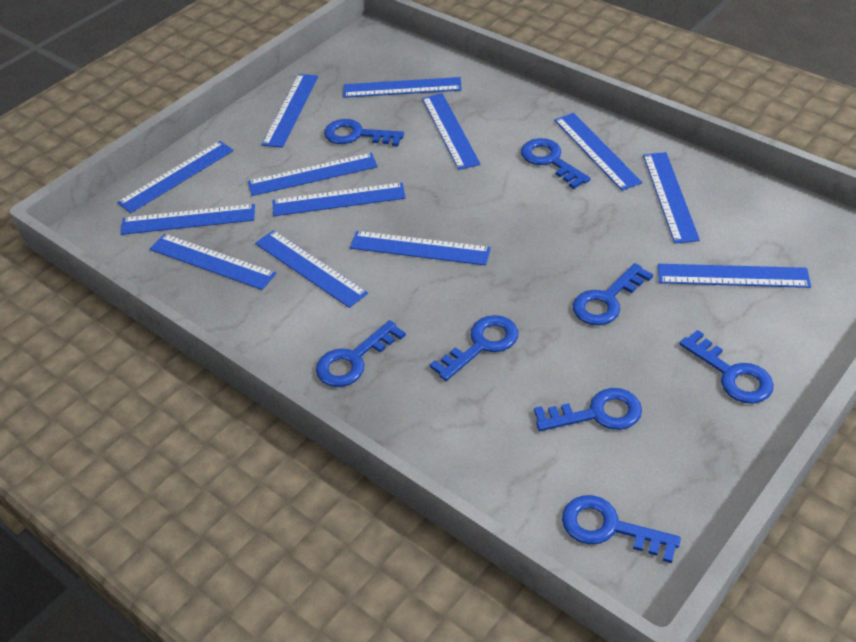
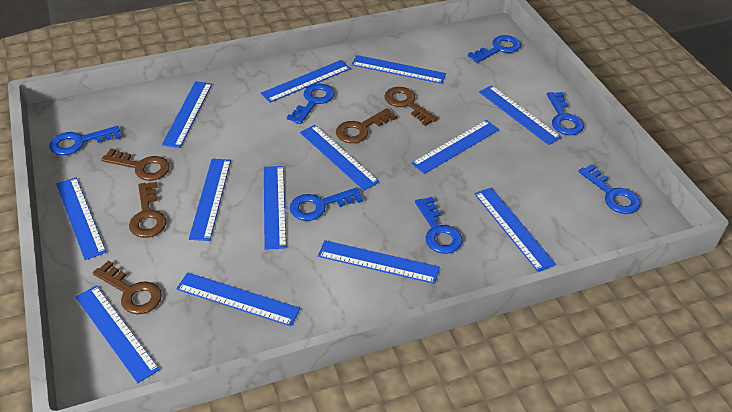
blue key: 8 -> 7
brown key: 0 -> 5

